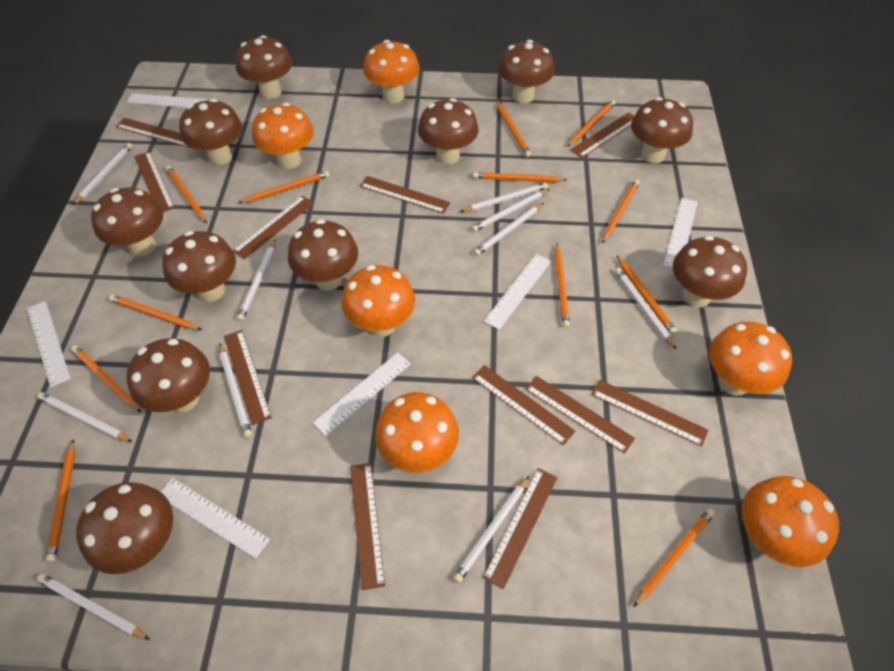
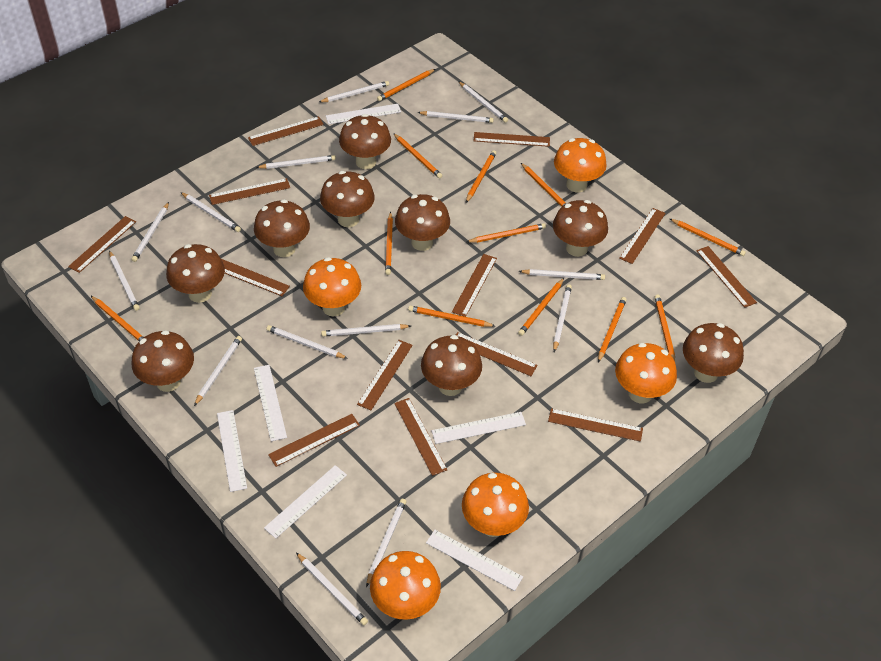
brown mushroom: 11 -> 9
brown ruler: 11 -> 13
orange mushroom: 6 -> 5
white pencil: 10 -> 14

